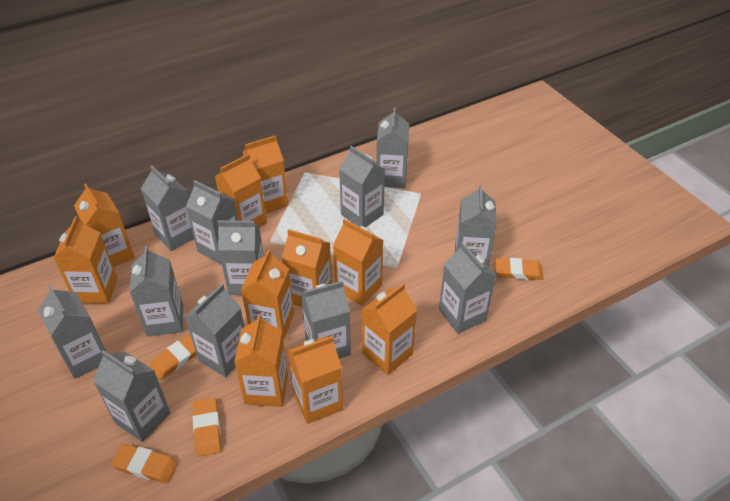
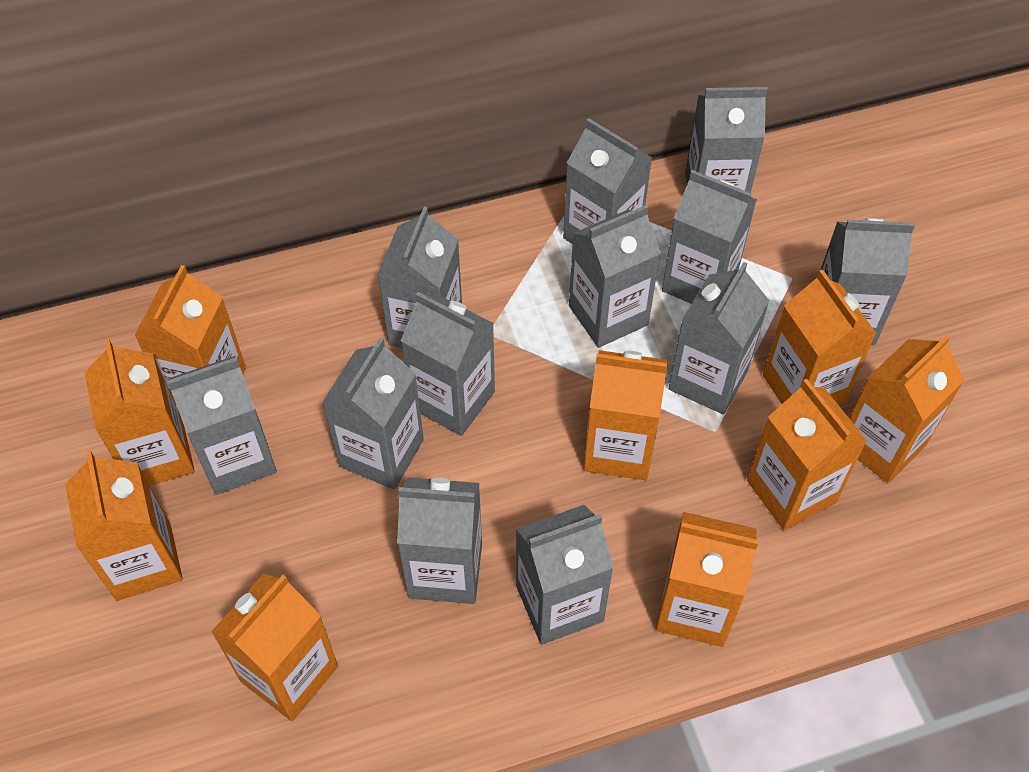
orange carton: 10 -> 9
orange eraser: 4 -> 0

